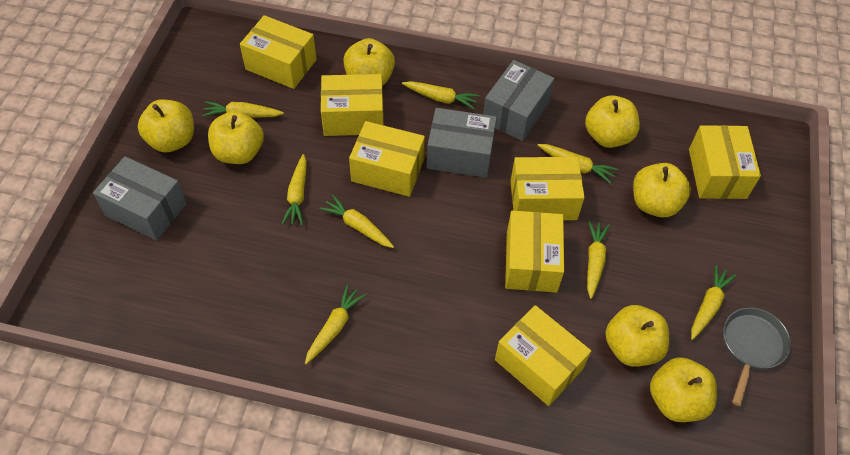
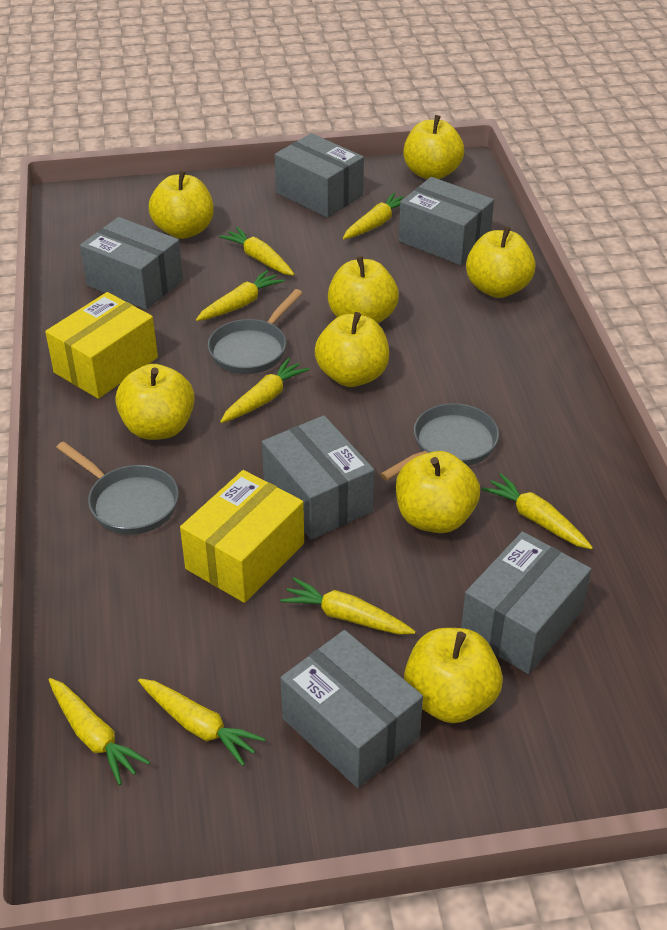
grey box: 3 -> 6
grey pan: 1 -> 3
yellow apple: 7 -> 8
yellow box: 7 -> 2

